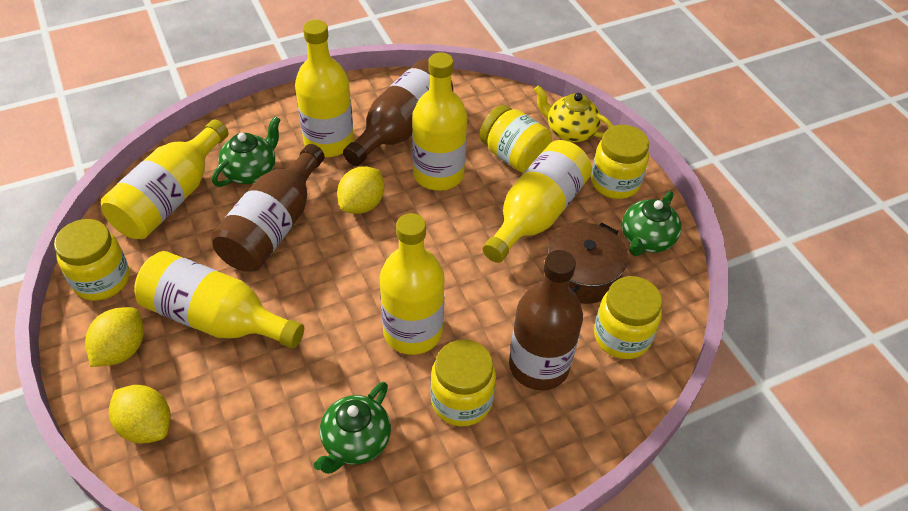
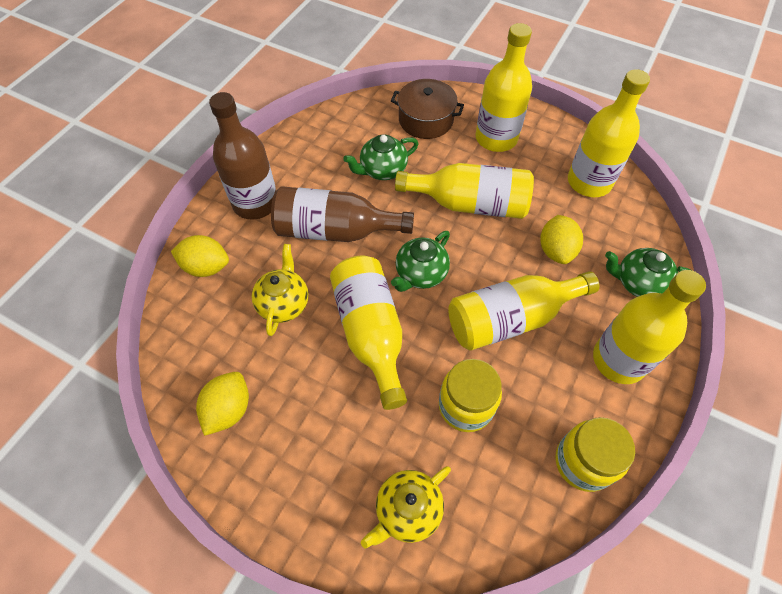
brown bottle: 3 -> 2
yellow jar: 5 -> 2
yellow teapot: 1 -> 2

